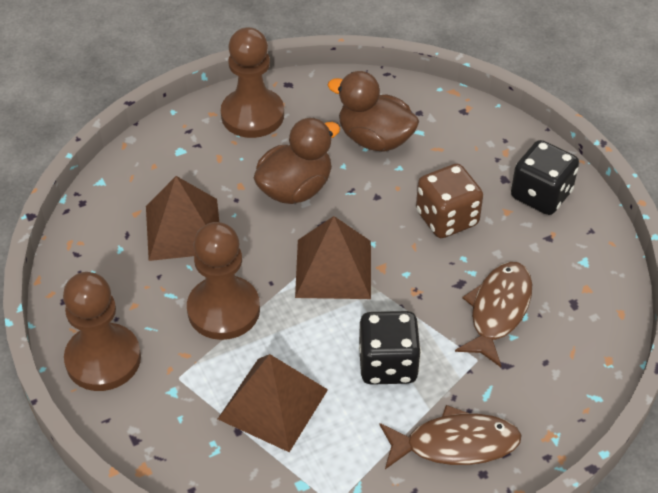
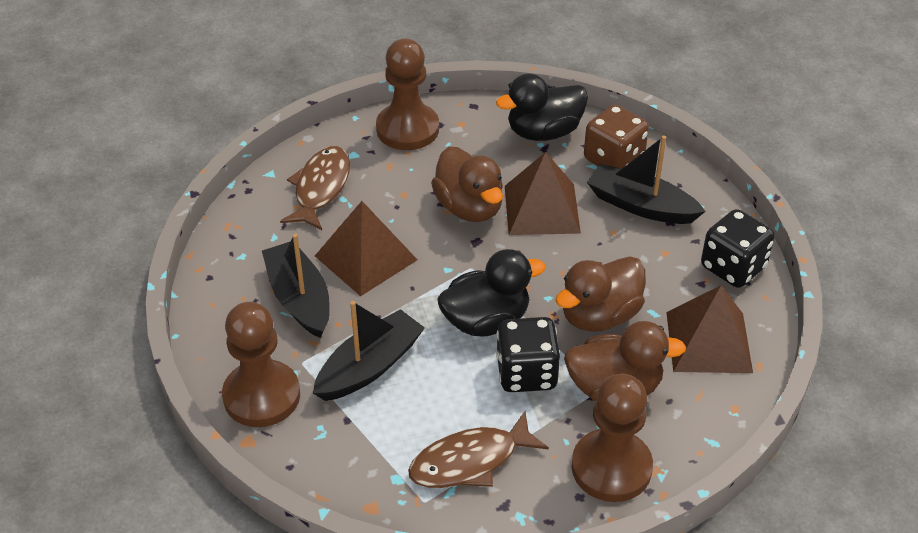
black boat: 0 -> 3
black duck: 0 -> 2
brown duck: 2 -> 3

